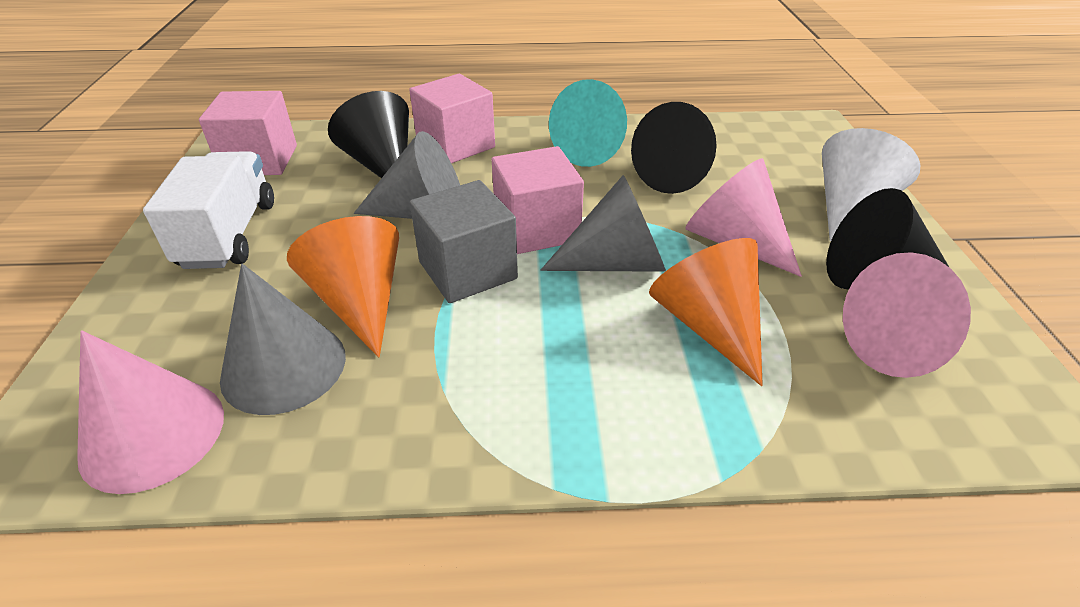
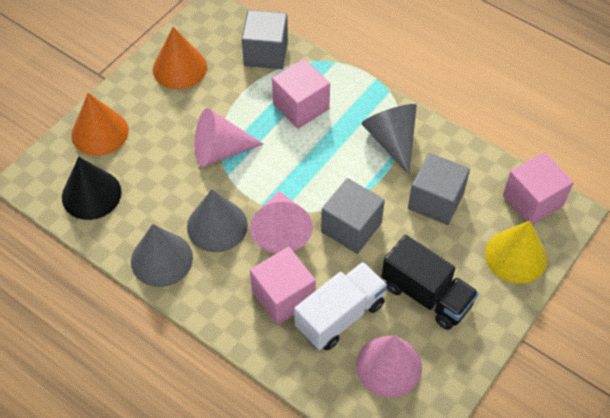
black cone: 3 -> 1
black truck: 0 -> 1
grey cube: 1 -> 3
turquoise cone: 1 -> 0
white cone: 1 -> 0
yellow cone: 0 -> 1

